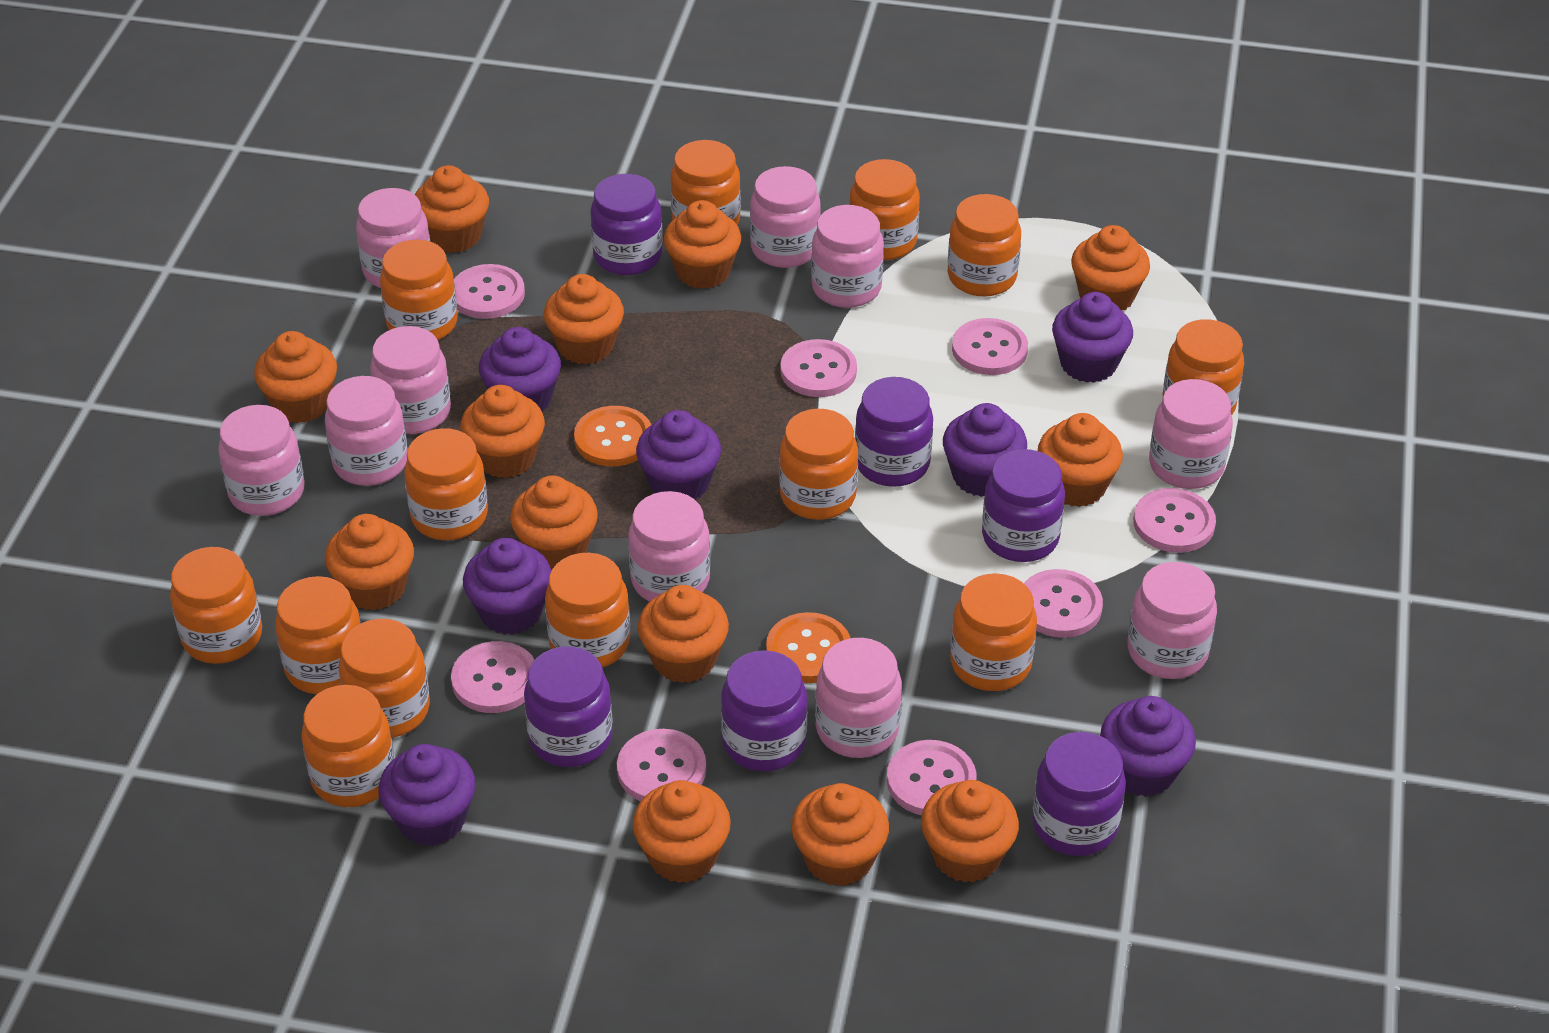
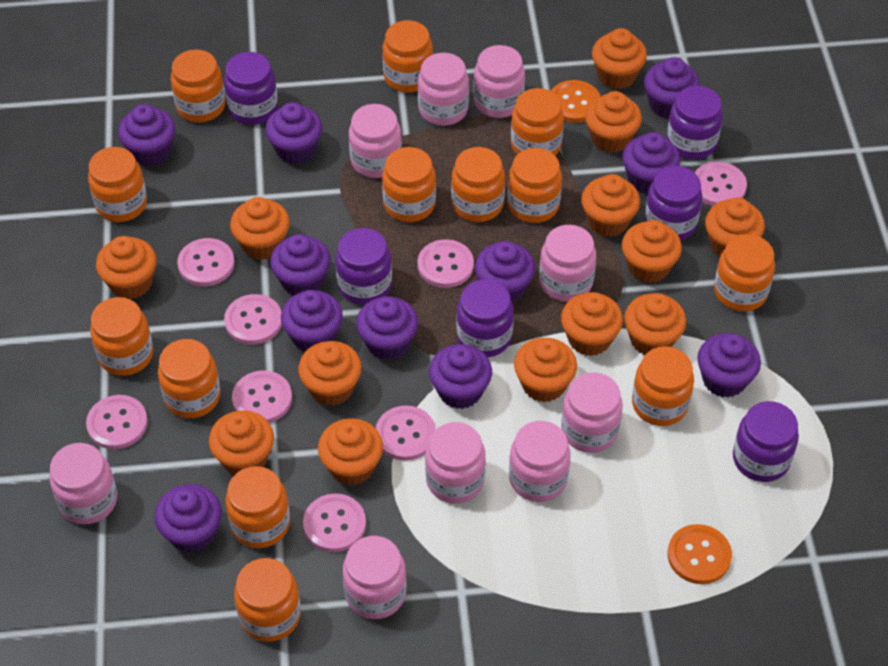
pink jar: 10 -> 9
purple cupcake: 7 -> 11

